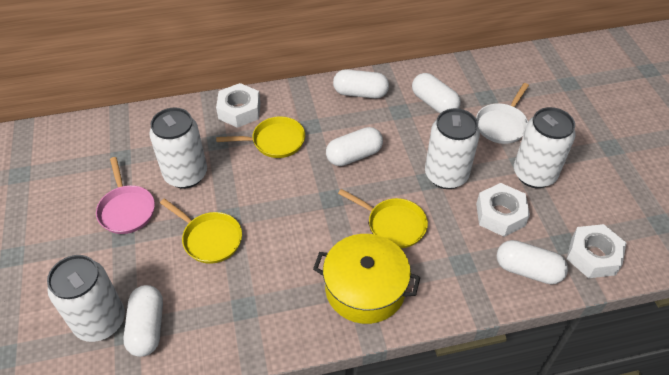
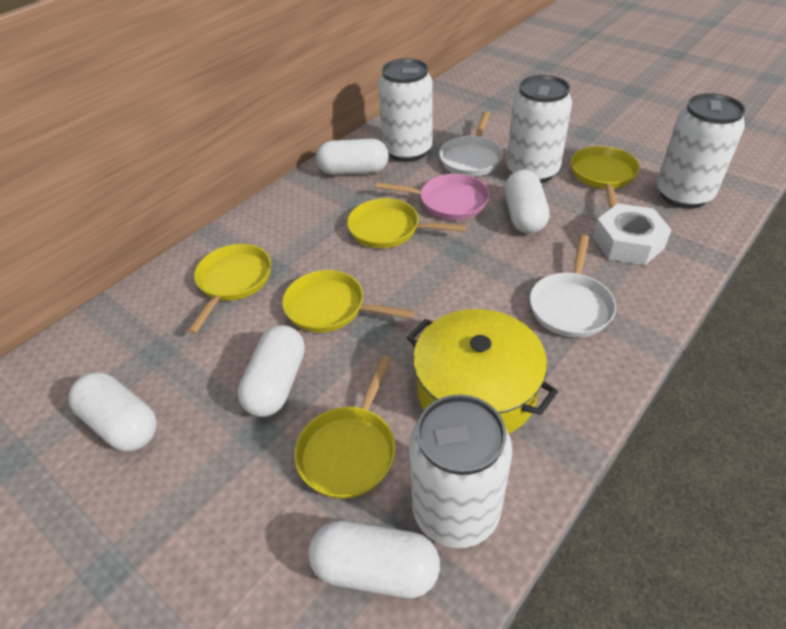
white nut: 3 -> 1
white pan: 1 -> 2
yellow pan: 3 -> 5

